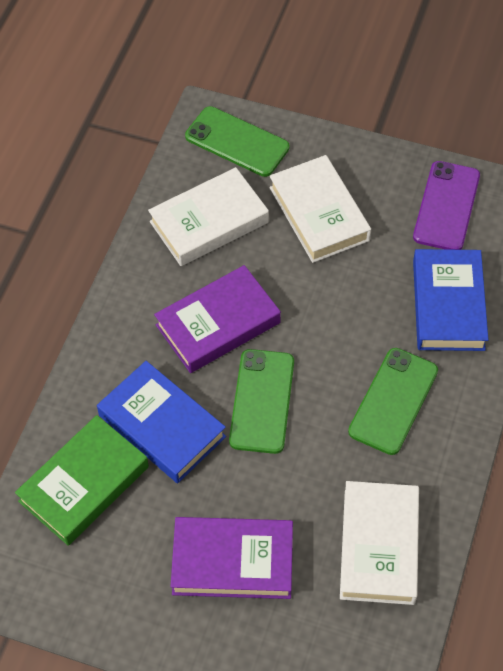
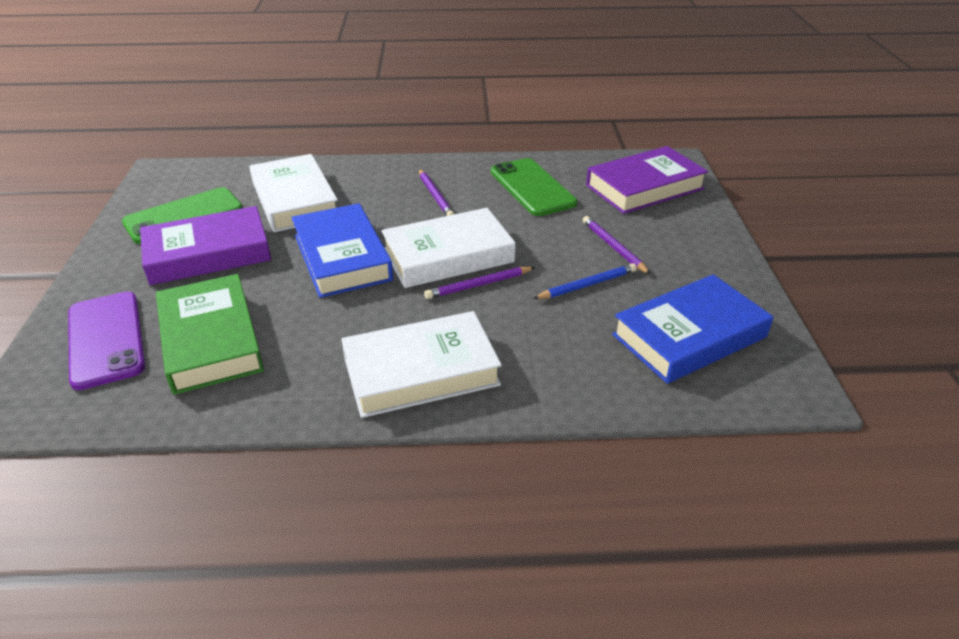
blue pencil: 0 -> 1
green phone: 3 -> 2
purple pencil: 0 -> 3

